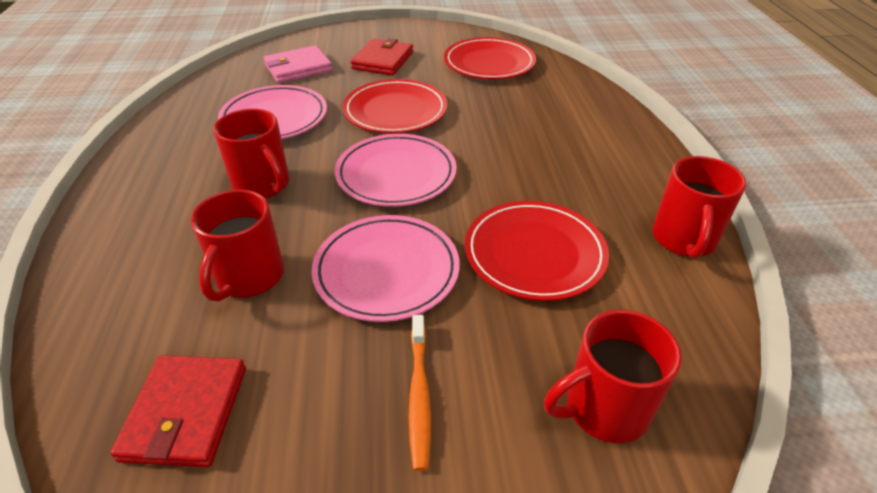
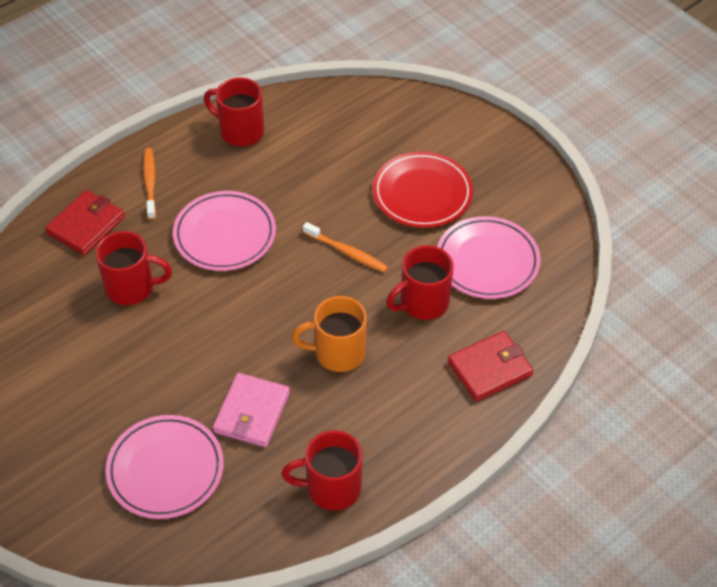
orange mug: 0 -> 1
orange toothbrush: 1 -> 2
red plate: 3 -> 1

